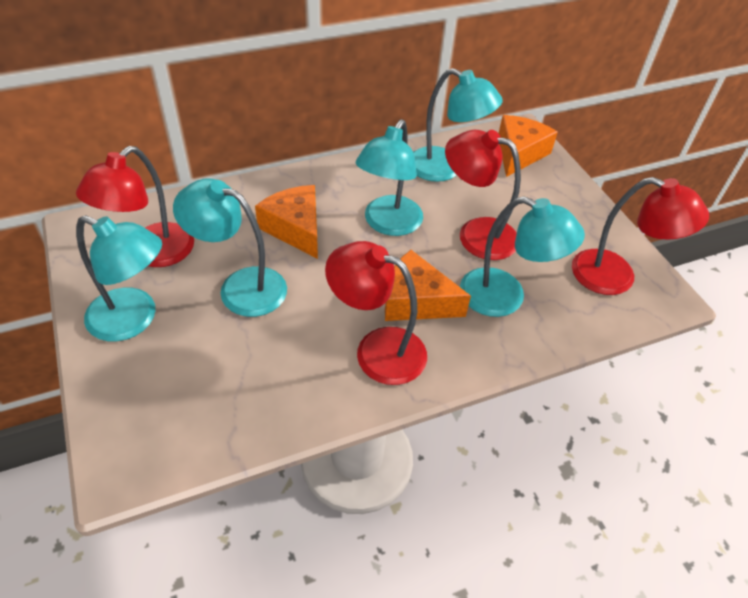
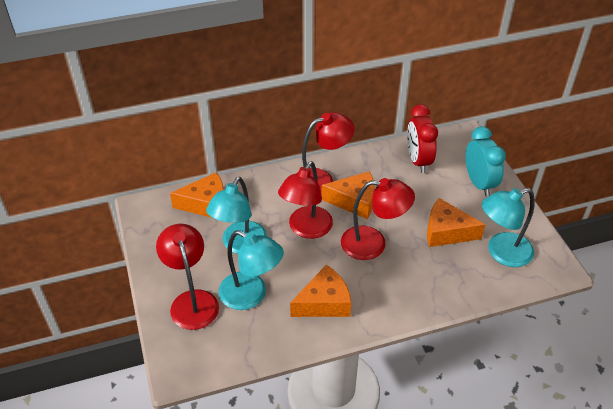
orange cheese: 3 -> 4
red clock: 0 -> 1
turquoise clock: 0 -> 1
turquoise lamp: 5 -> 3

